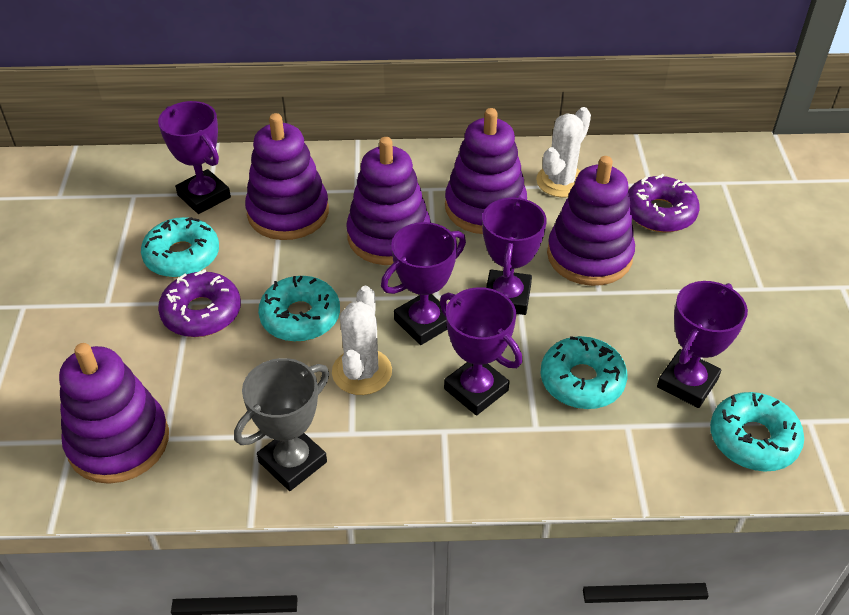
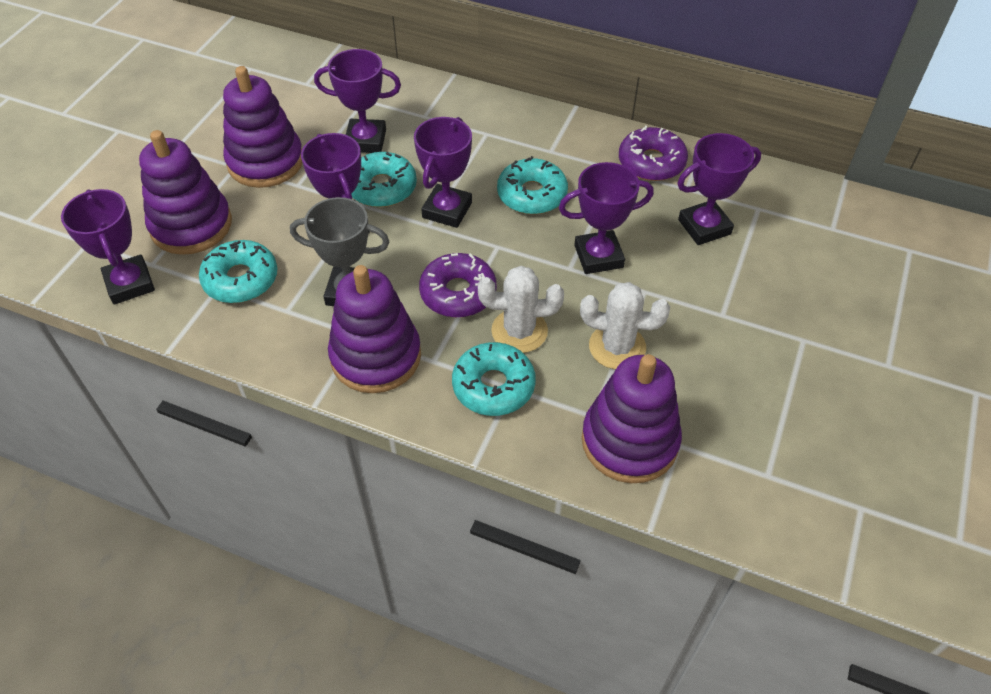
purple stacking toy: 5 -> 4
purple trophy: 5 -> 6

